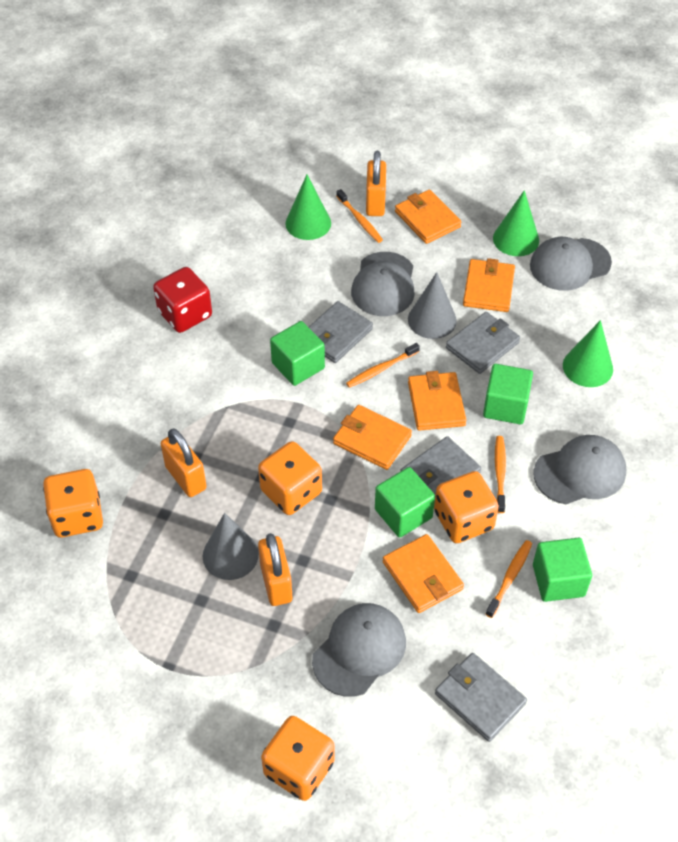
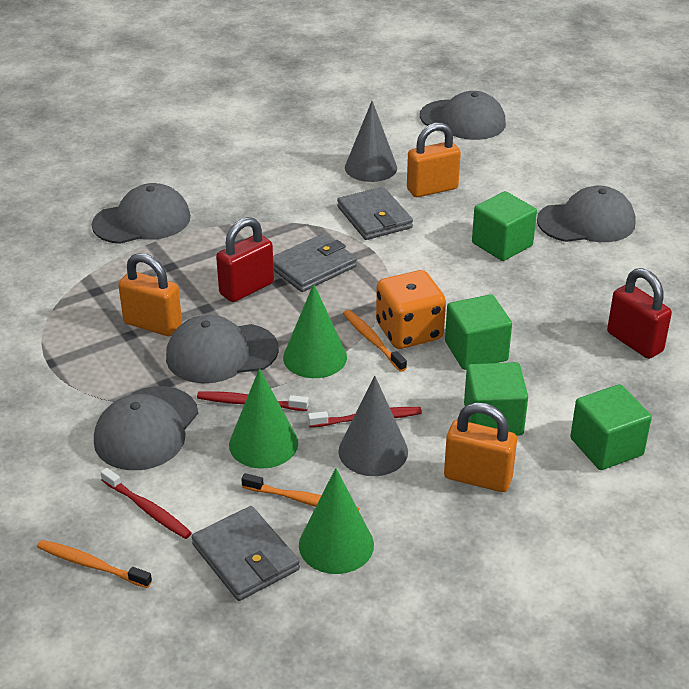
grey cap: 4 -> 5
grey wallet: 4 -> 3
orange dice: 4 -> 1
orange toothbrush: 4 -> 3
orange wallet: 5 -> 0
red dice: 1 -> 0
red padlock: 0 -> 2
red toothbrush: 0 -> 3

